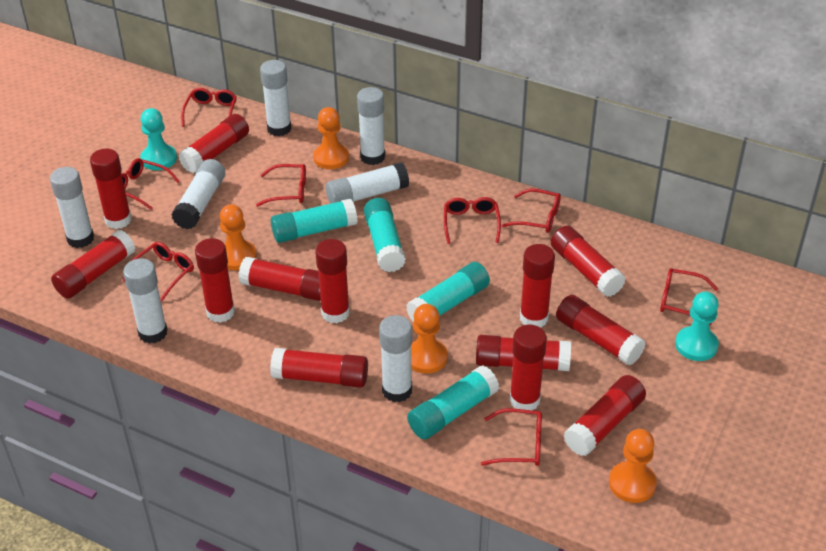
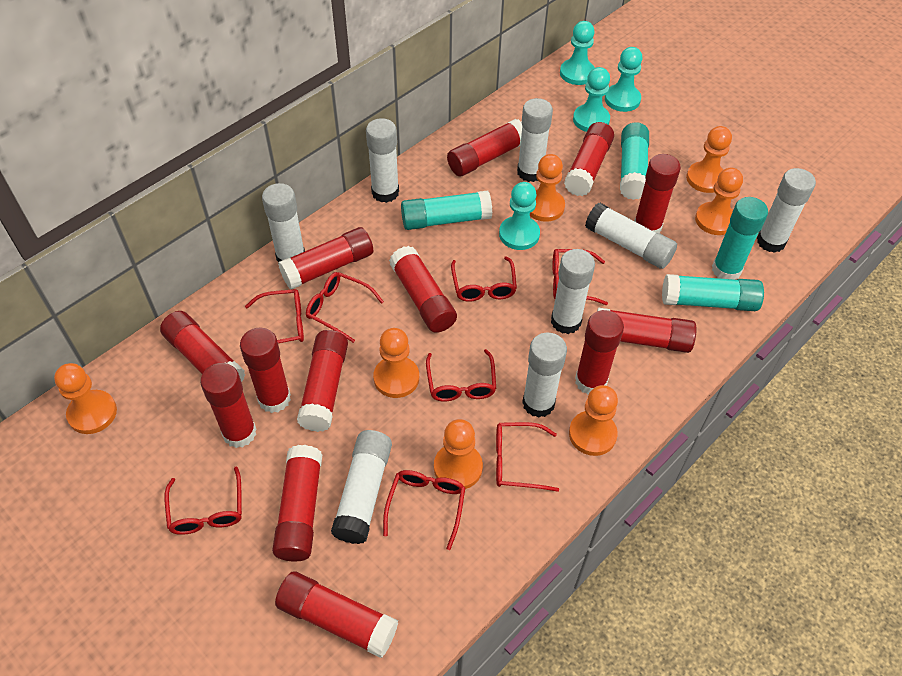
orange pawn: 4 -> 7
turquoise pawn: 2 -> 4
white glue stick: 7 -> 8

